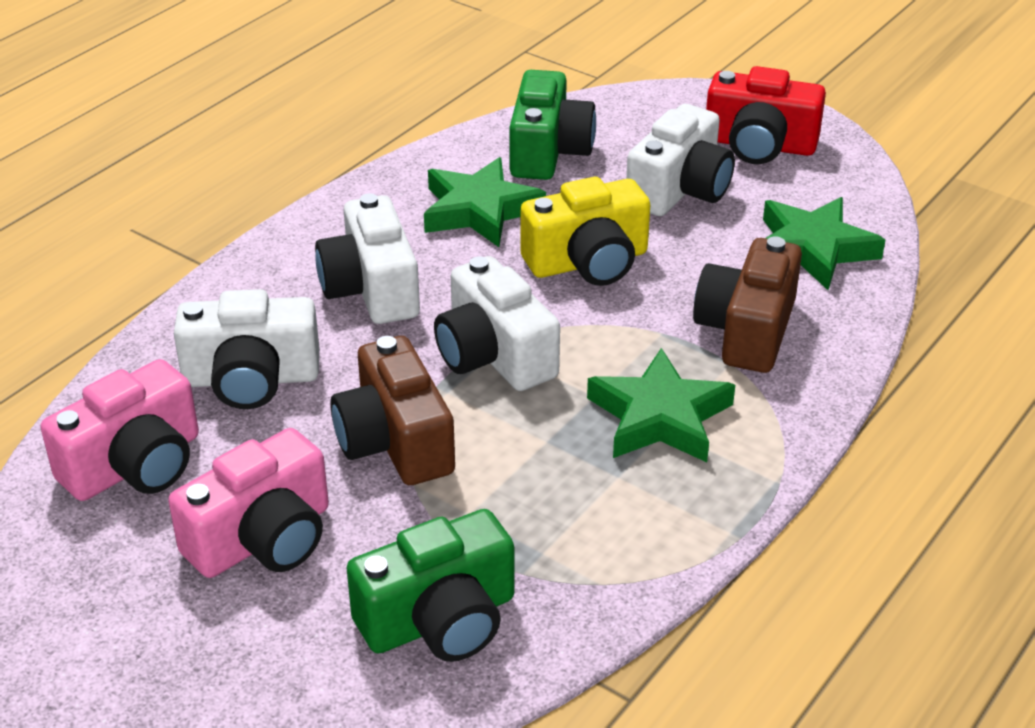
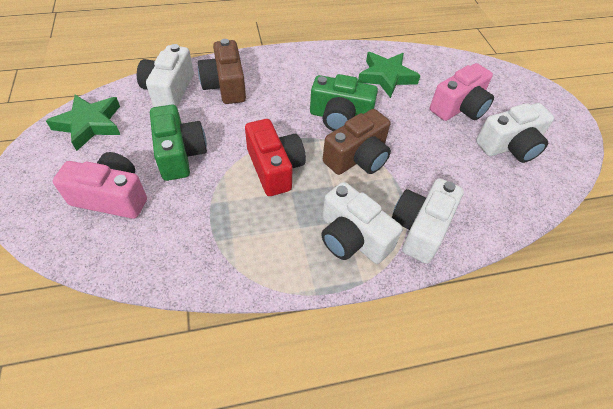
green star: 3 -> 2
yellow camera: 1 -> 0

